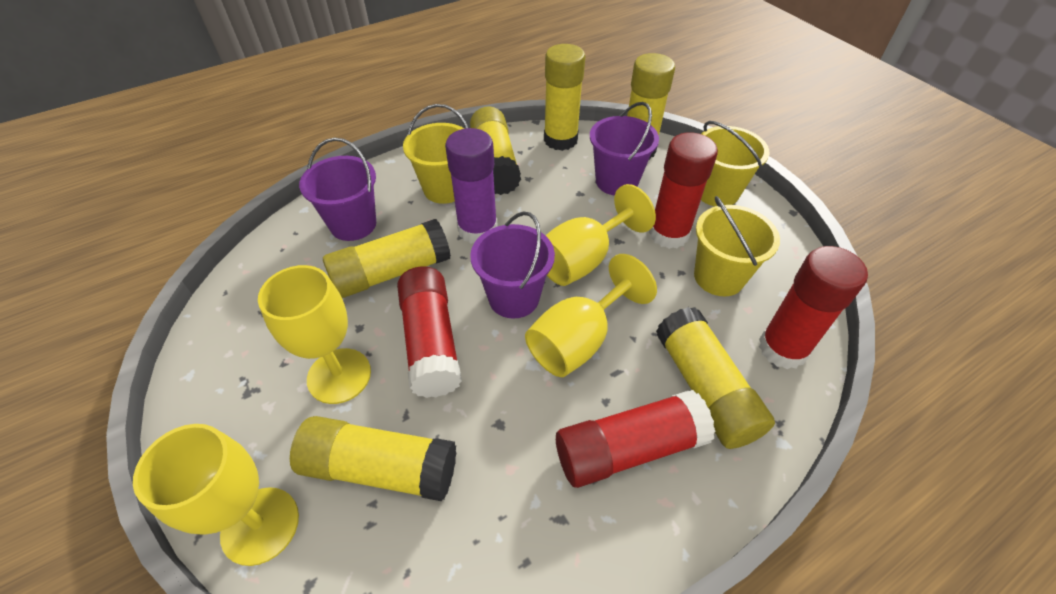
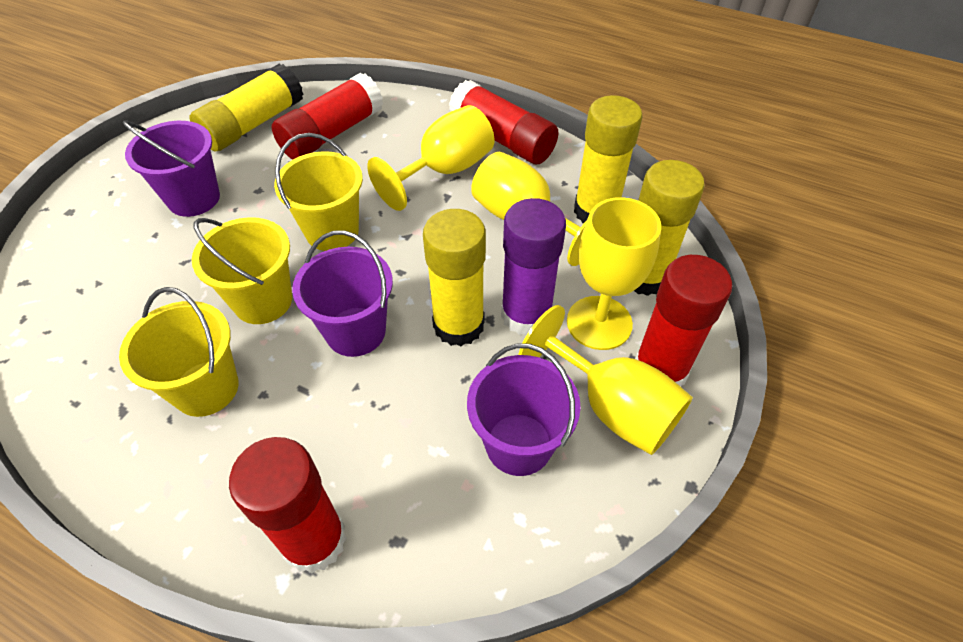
yellow glue stick: 6 -> 4

